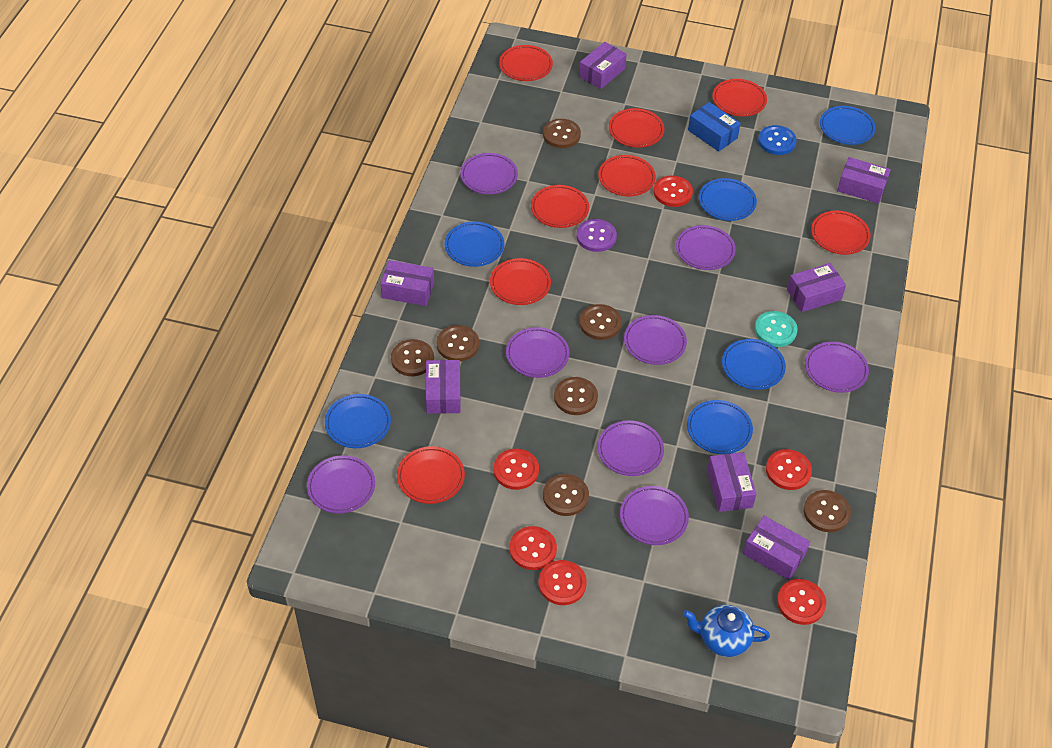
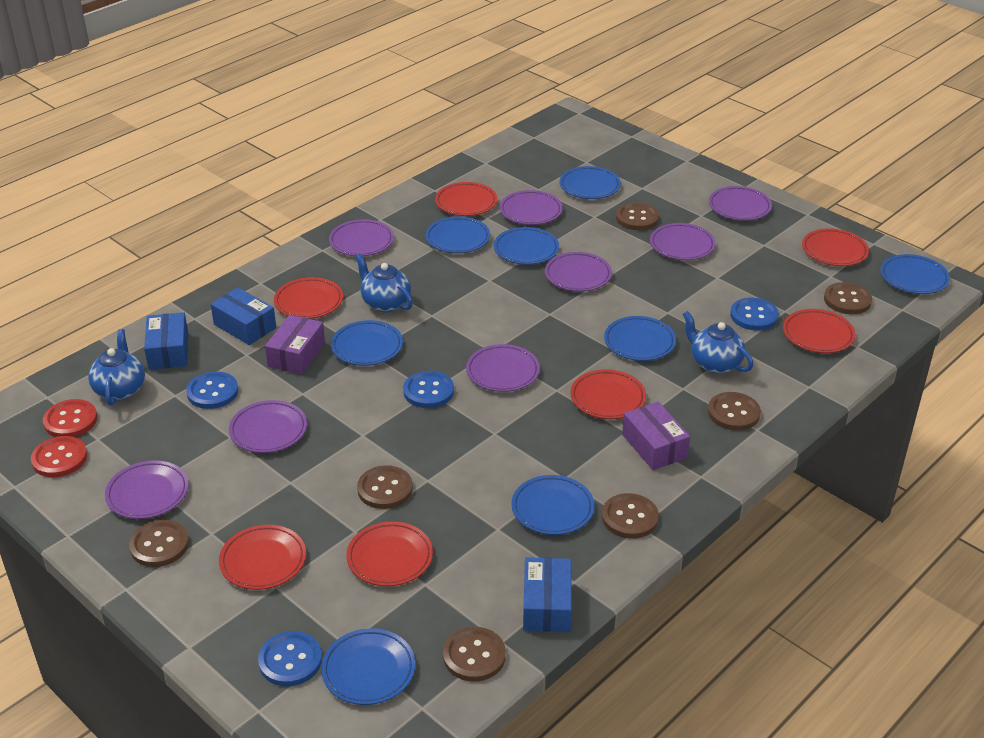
blue box: 1 -> 3
blue button: 1 -> 4
blue plate: 6 -> 8
blue teapot: 1 -> 3
purple box: 7 -> 2
purple button: 1 -> 0
red button: 6 -> 2
red plate: 8 -> 7
turquoise button: 1 -> 0

